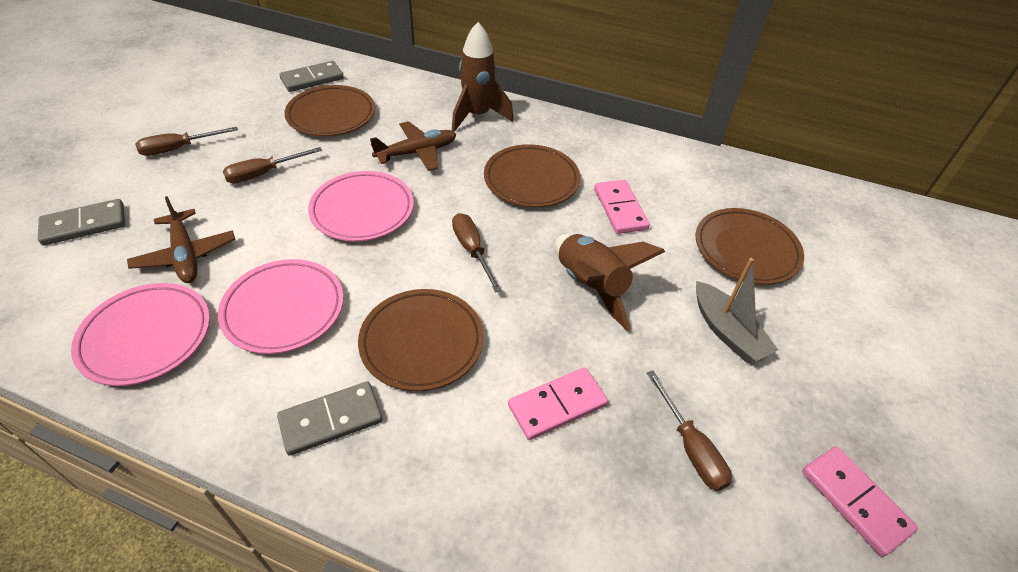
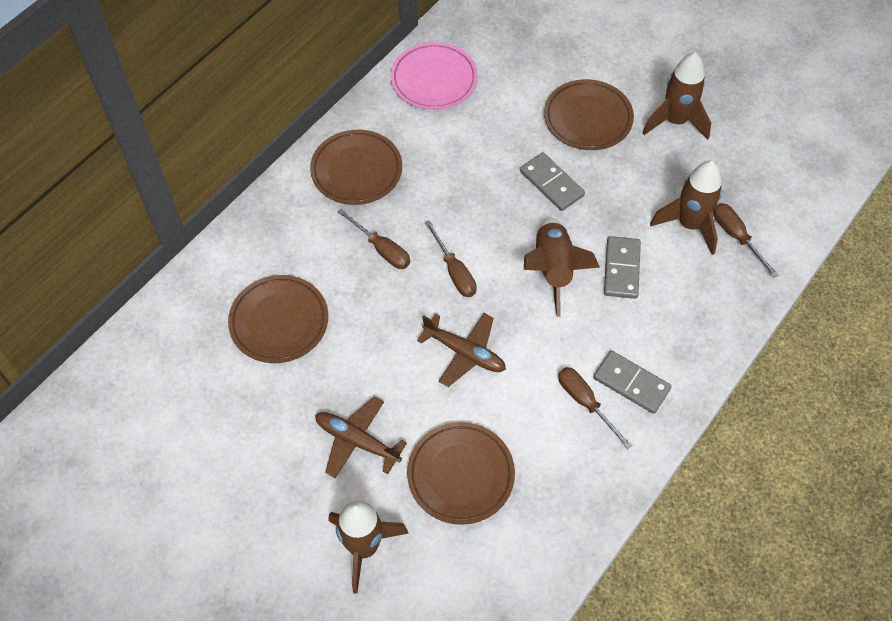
brown rocket: 2 -> 4
grey boat: 1 -> 0
pink domino: 3 -> 0
pink plate: 3 -> 1

